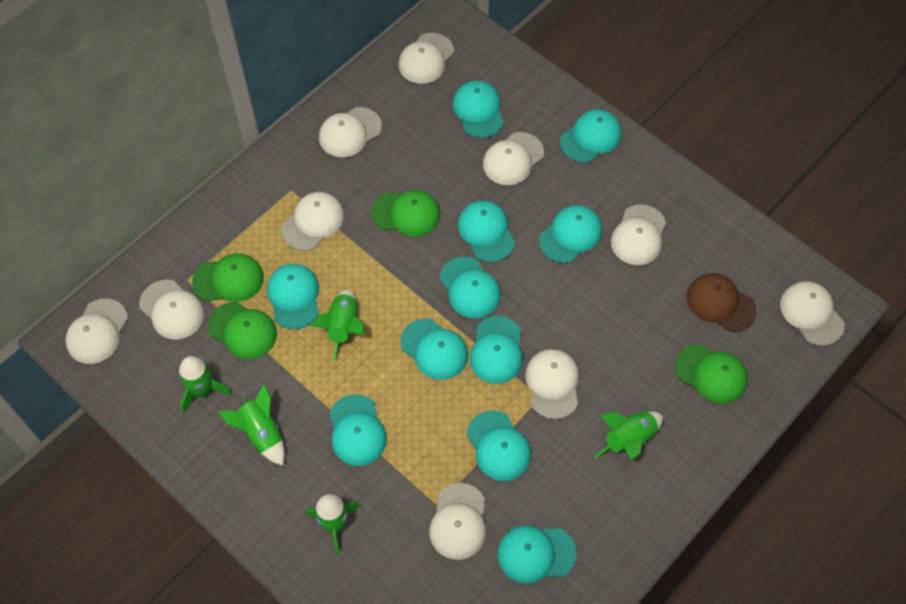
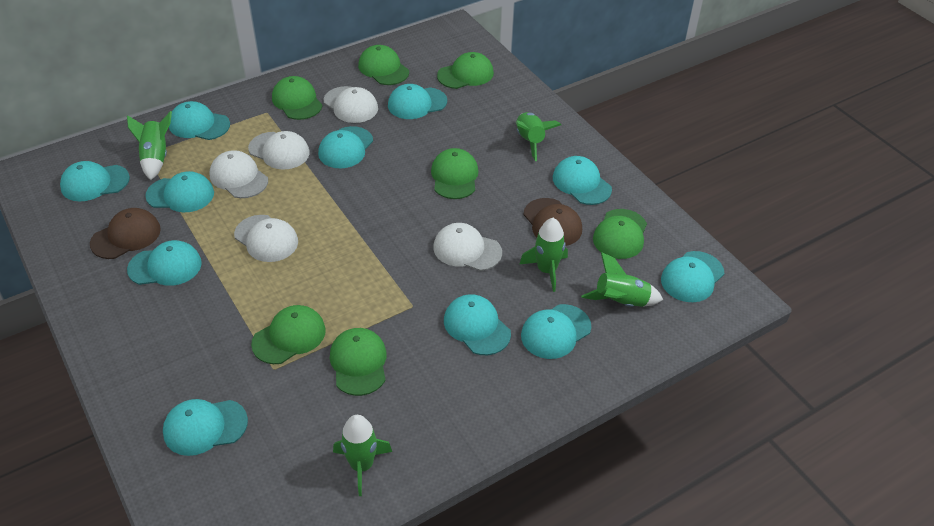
brown cap: 1 -> 2
green cap: 4 -> 7
white cap: 10 -> 5

